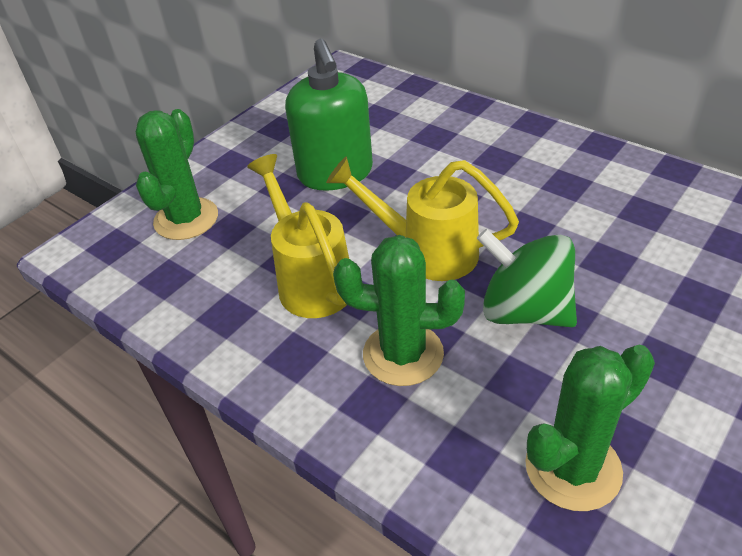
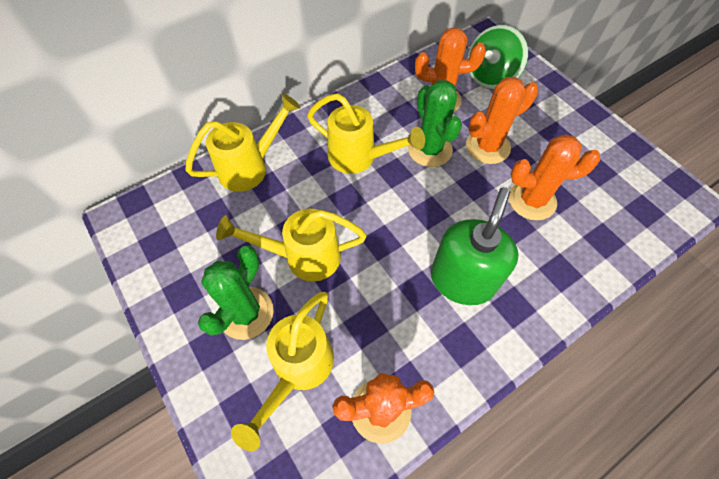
green cactus: 3 -> 2
orange cactus: 0 -> 4
yellow watering can: 2 -> 4

